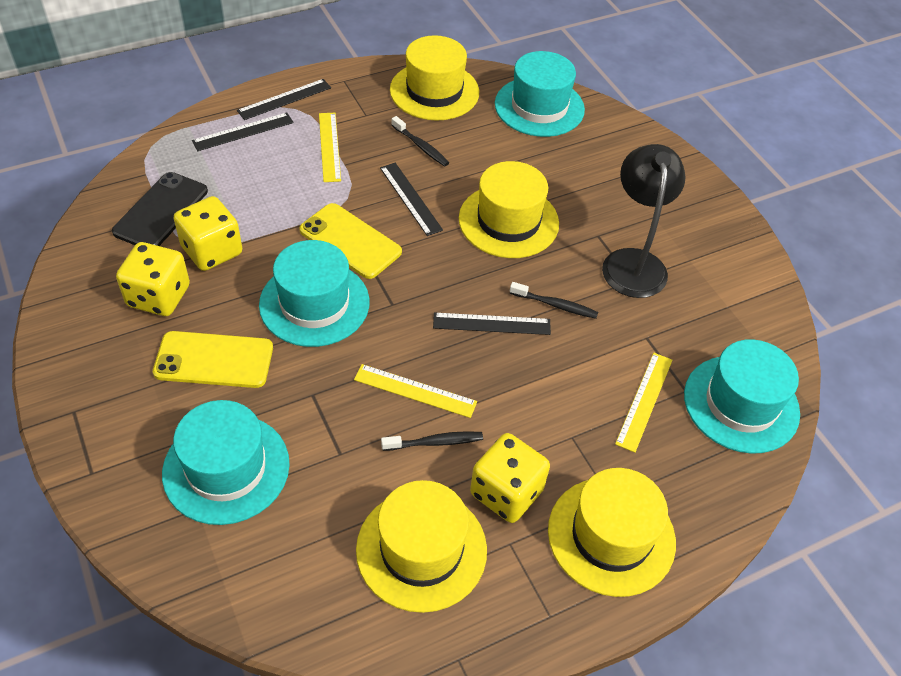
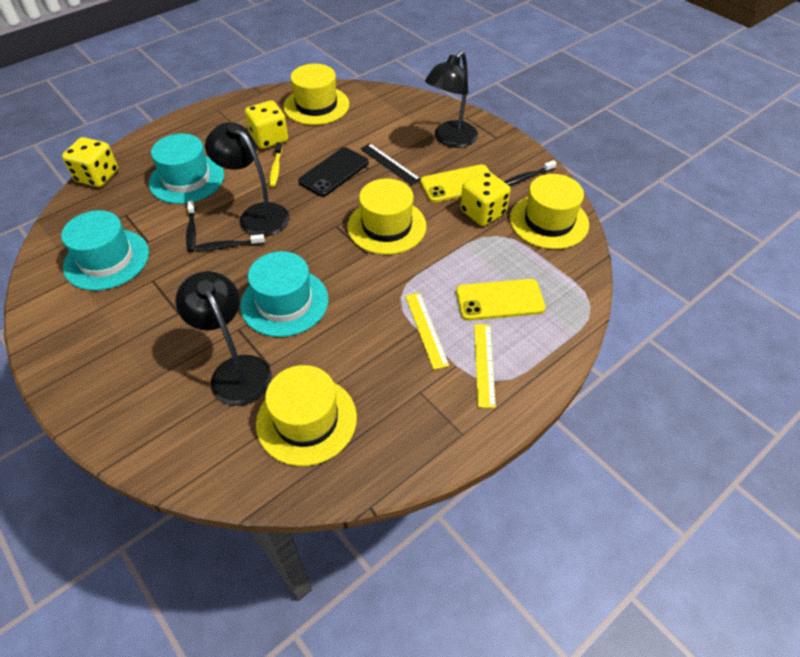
black lamp: 1 -> 3
black ruler: 4 -> 1
turquoise hat: 4 -> 3
yellow ruler: 3 -> 2
yellow toothbrush: 0 -> 1

